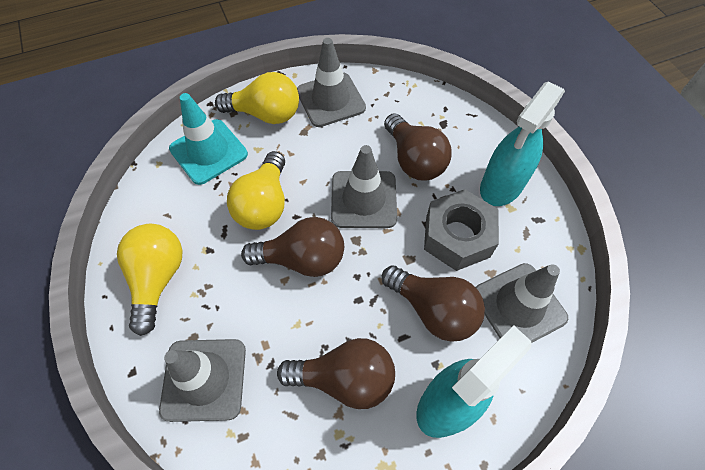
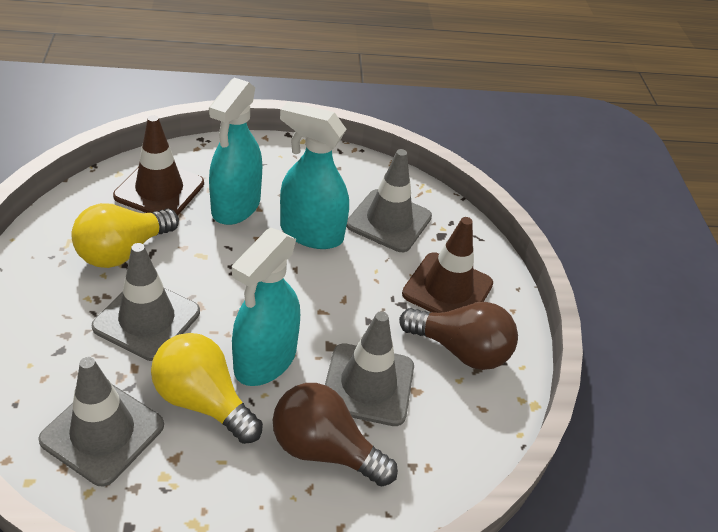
brown light bulb: 4 -> 2
brown traffic cone: 0 -> 2
grey nut: 1 -> 0
turquoise spray bottle: 2 -> 3
turquoise traffic cone: 1 -> 0
yellow light bulb: 3 -> 2

